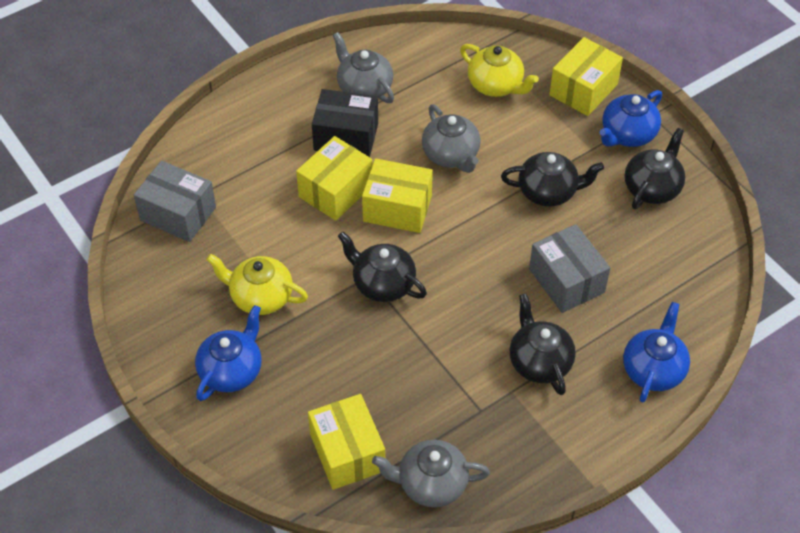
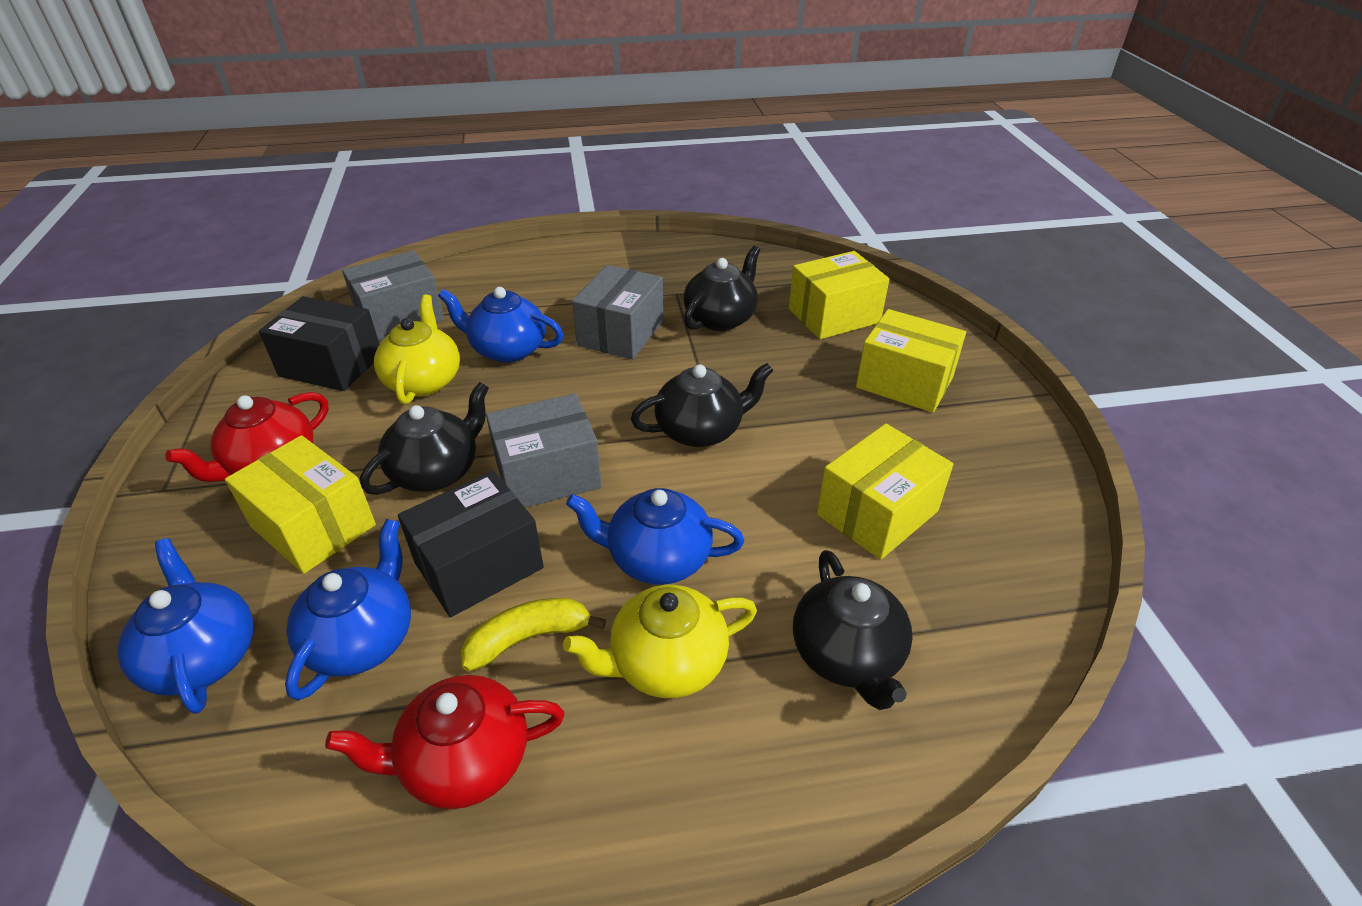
black box: 1 -> 2
blue teapot: 3 -> 4
grey box: 2 -> 3
grey teapot: 3 -> 0
red teapot: 0 -> 2
yellow banana: 0 -> 1

